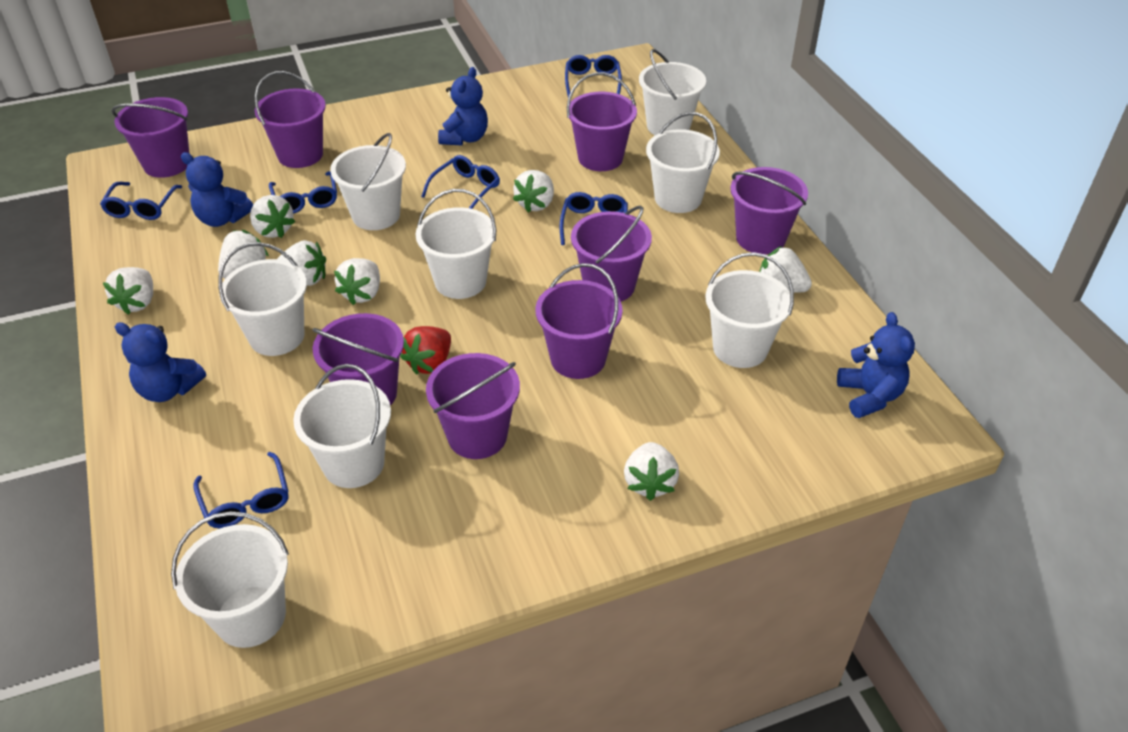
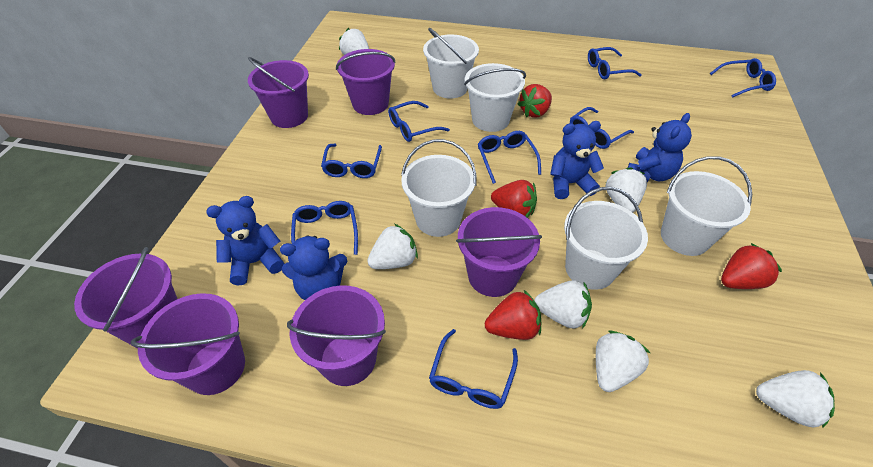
blue glasses: 6 -> 8
purple bucket: 8 -> 6
red strawberry: 1 -> 4
white bucket: 8 -> 5
white strawberry: 8 -> 6

